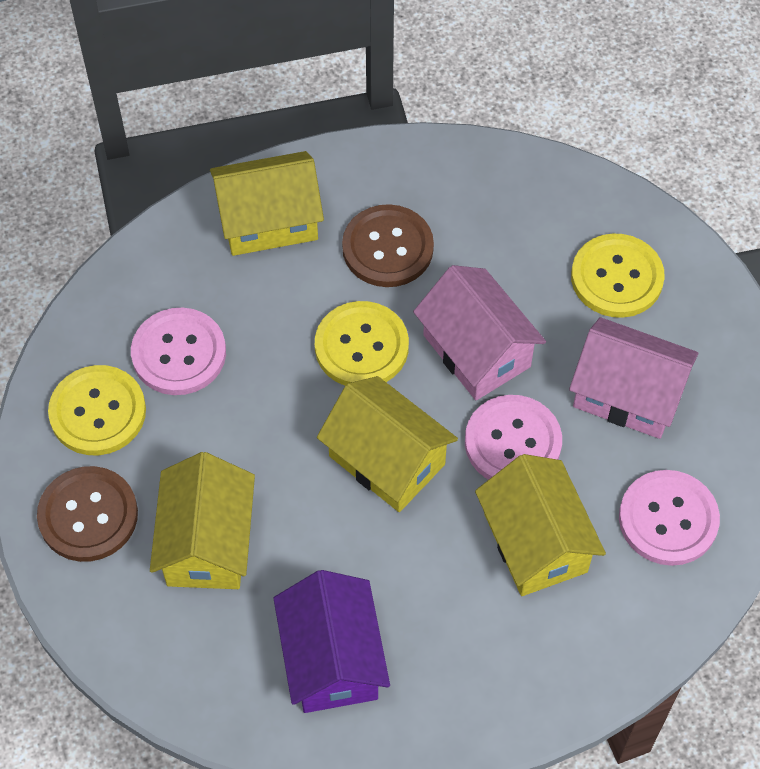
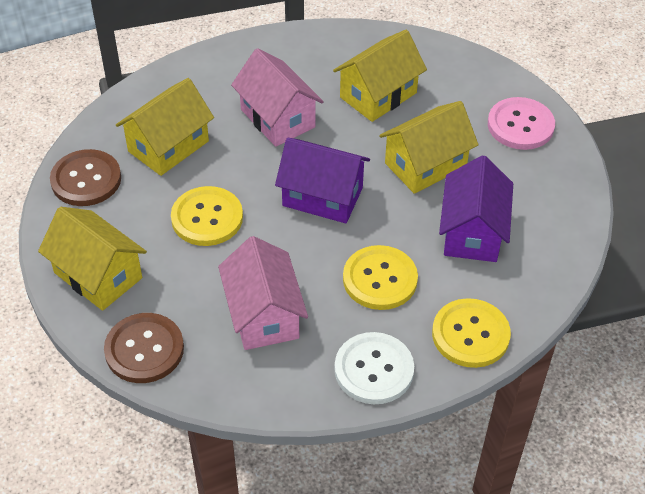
pink button: 3 -> 1
purple house: 1 -> 2
white button: 0 -> 1

